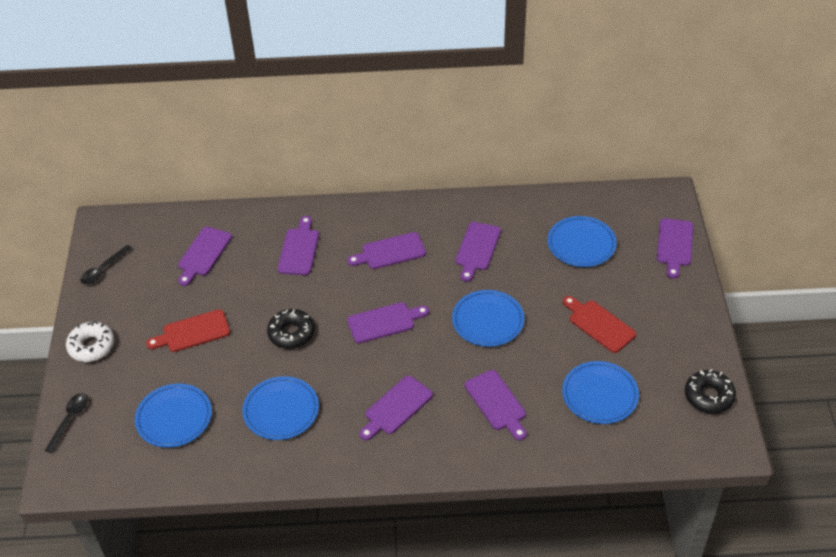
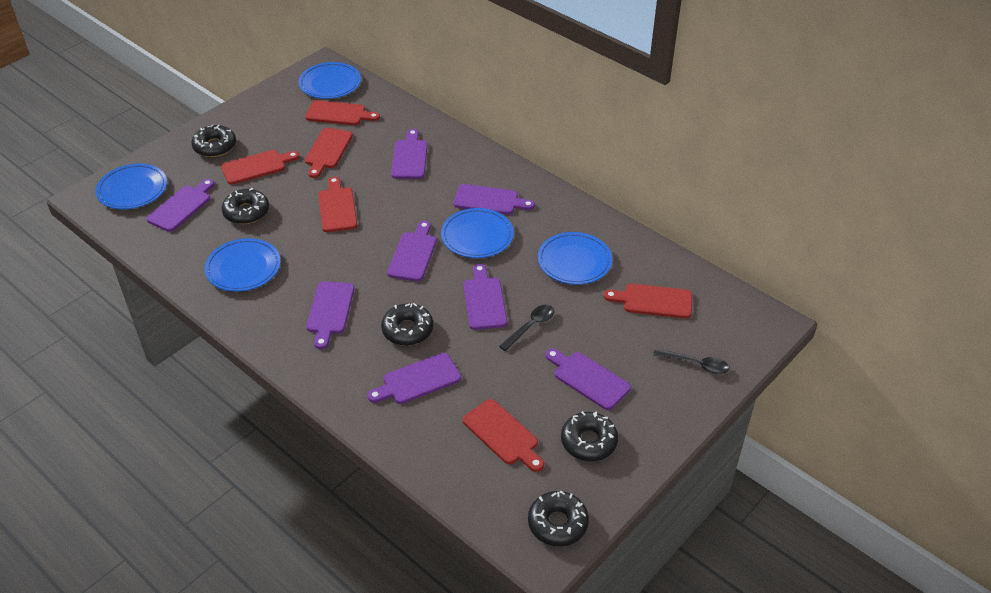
black donut: 2 -> 5
red cutting board: 2 -> 6
white donut: 1 -> 0

